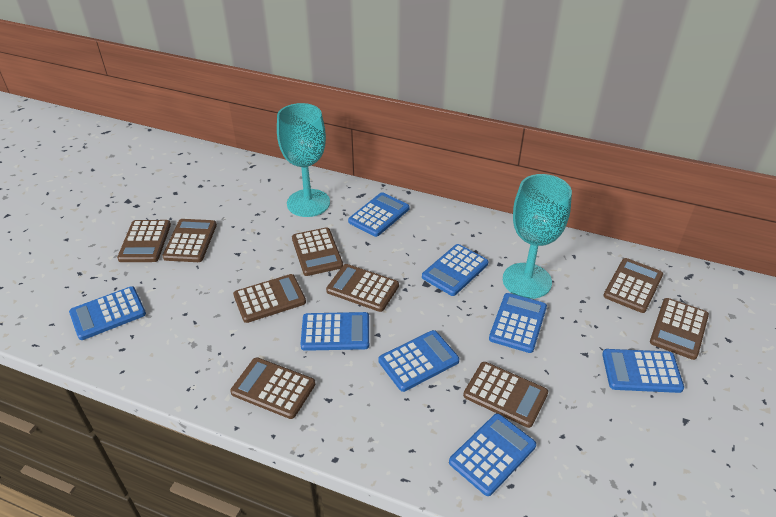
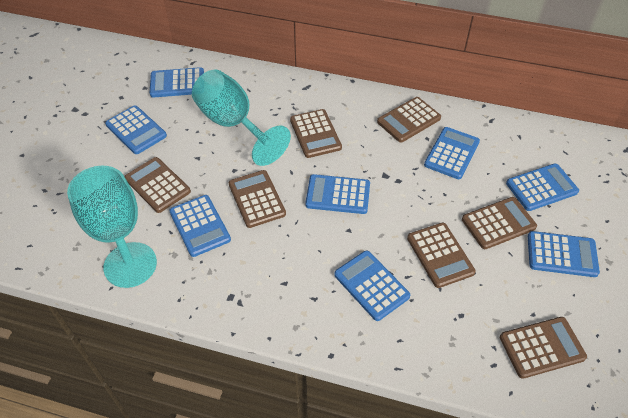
brown calculator: 9 -> 7

